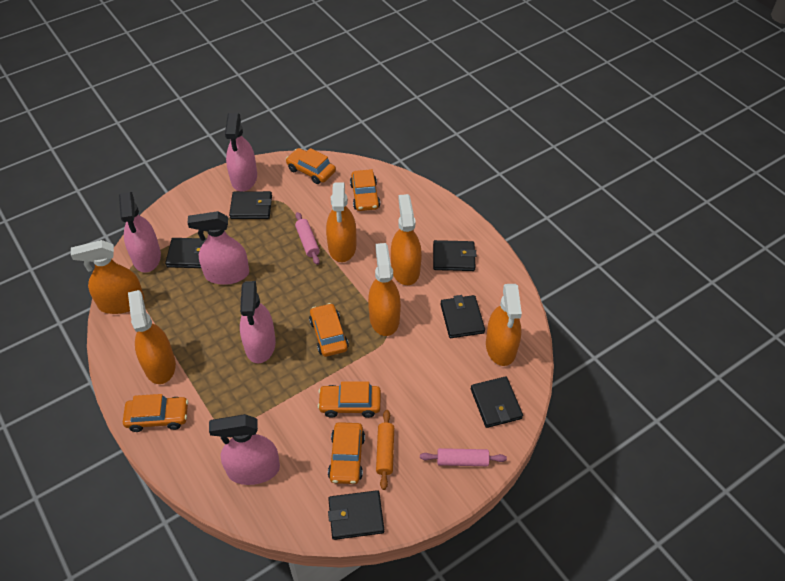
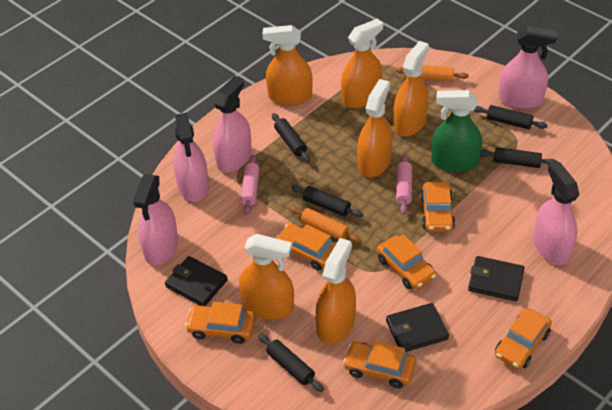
black rolling pin: 0 -> 5
black wallet: 6 -> 3
green spray bottle: 0 -> 1
orange rolling pin: 1 -> 2

